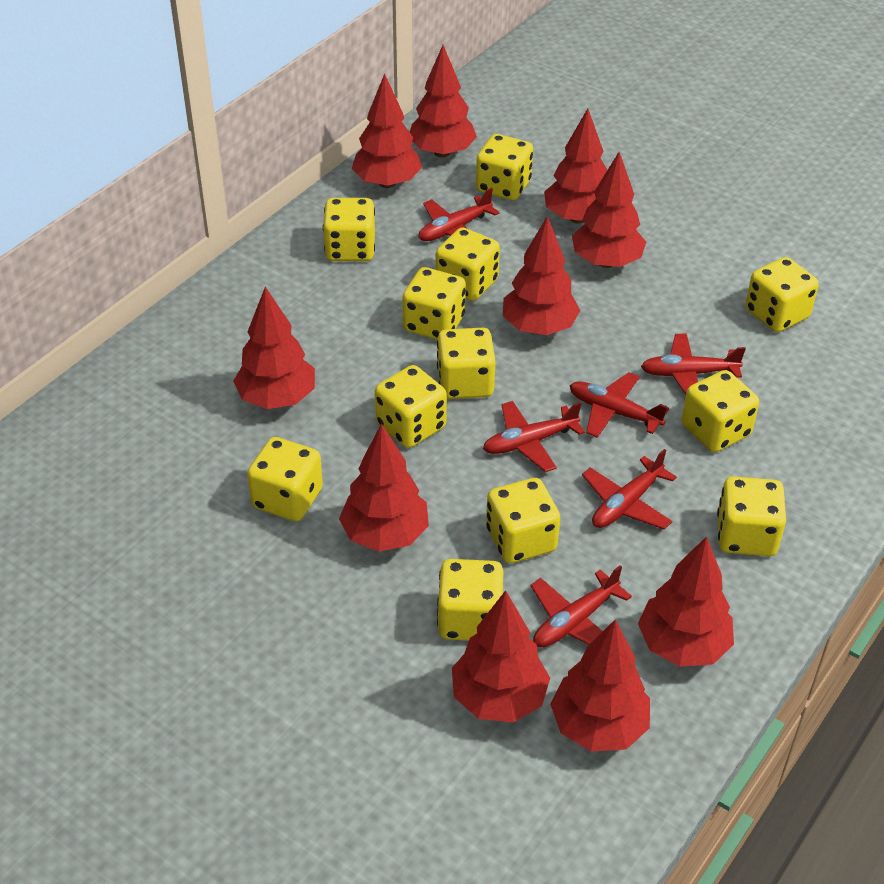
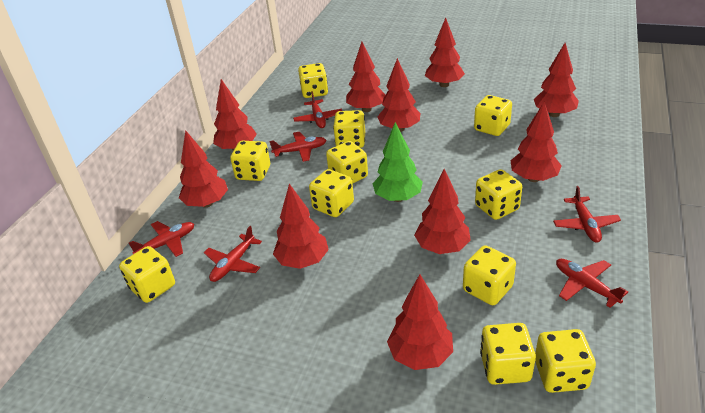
green tree: 0 -> 1
yellow dice: 12 -> 11

